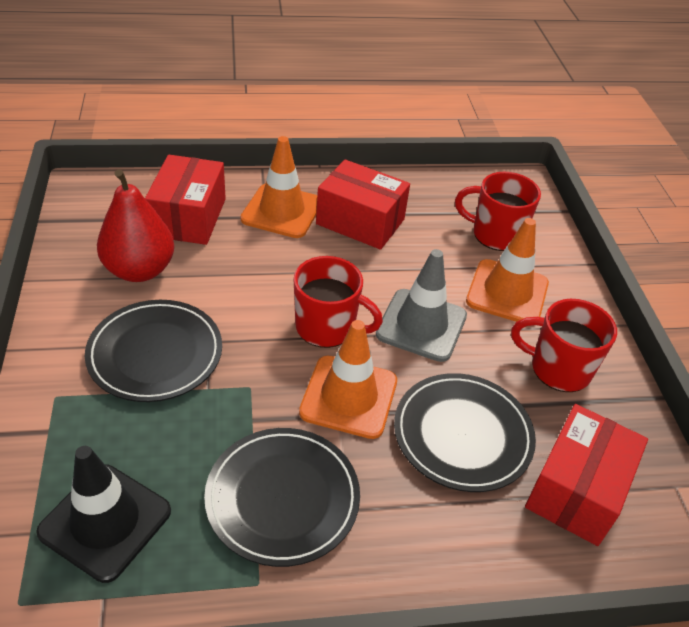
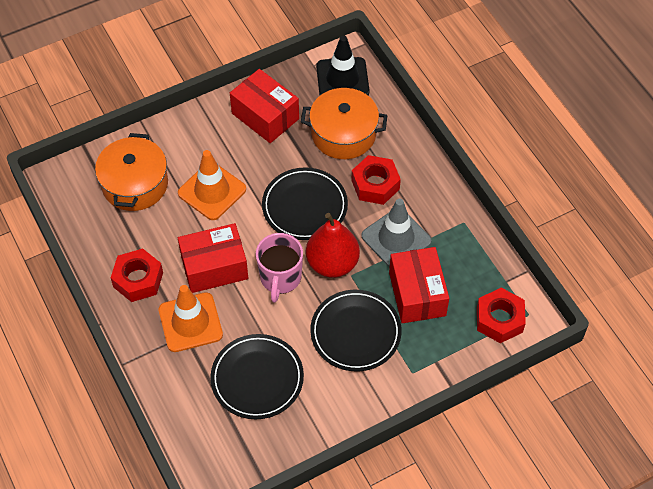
orange pot: 0 -> 2
orange traffic cone: 3 -> 2
pink mug: 0 -> 1
red mug: 3 -> 0
red nut: 0 -> 3

